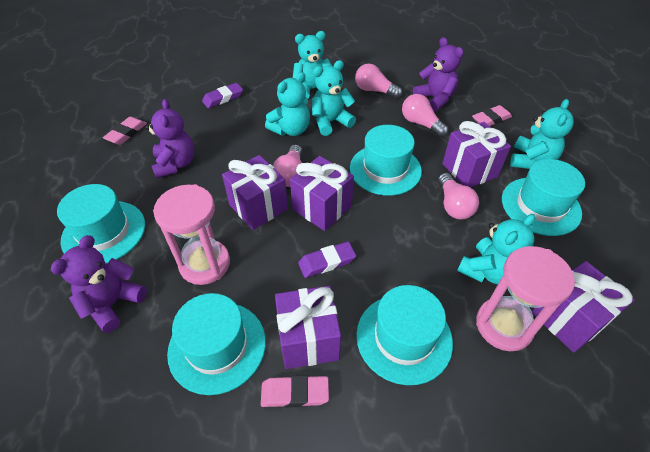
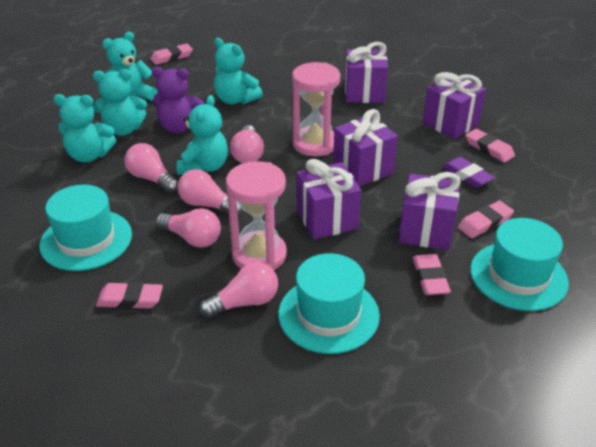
pink eraser: 3 -> 5
pink light bulb: 4 -> 5
purple eraser: 2 -> 1
purple teddy bear: 3 -> 1
turquoise hat: 5 -> 3

